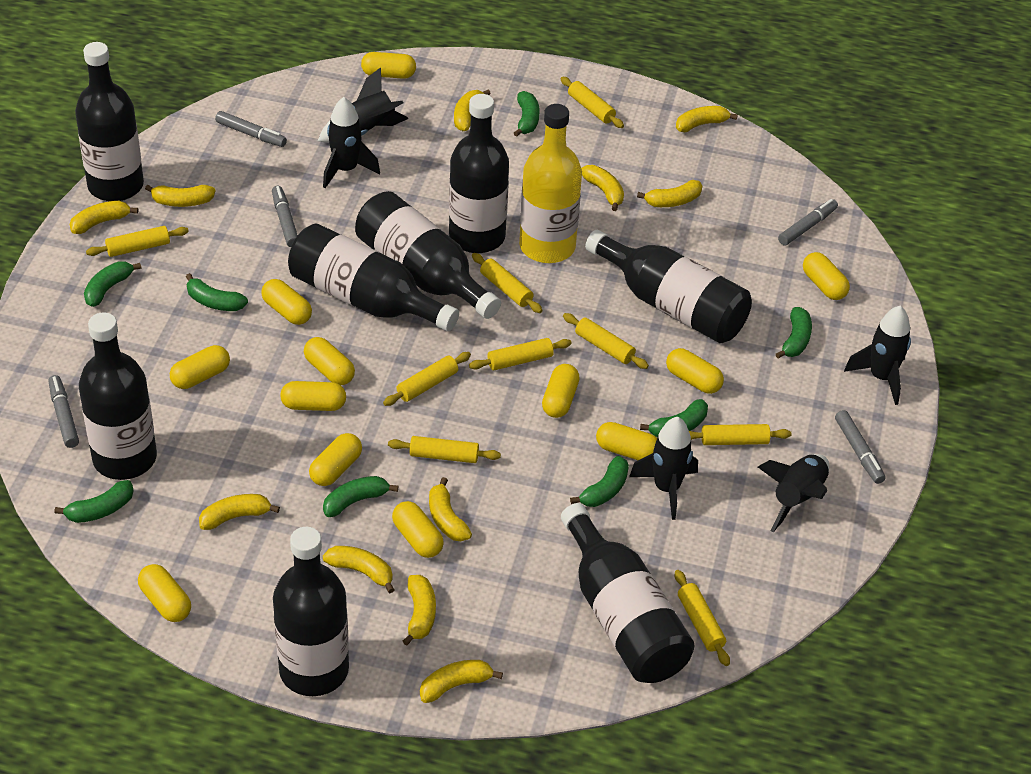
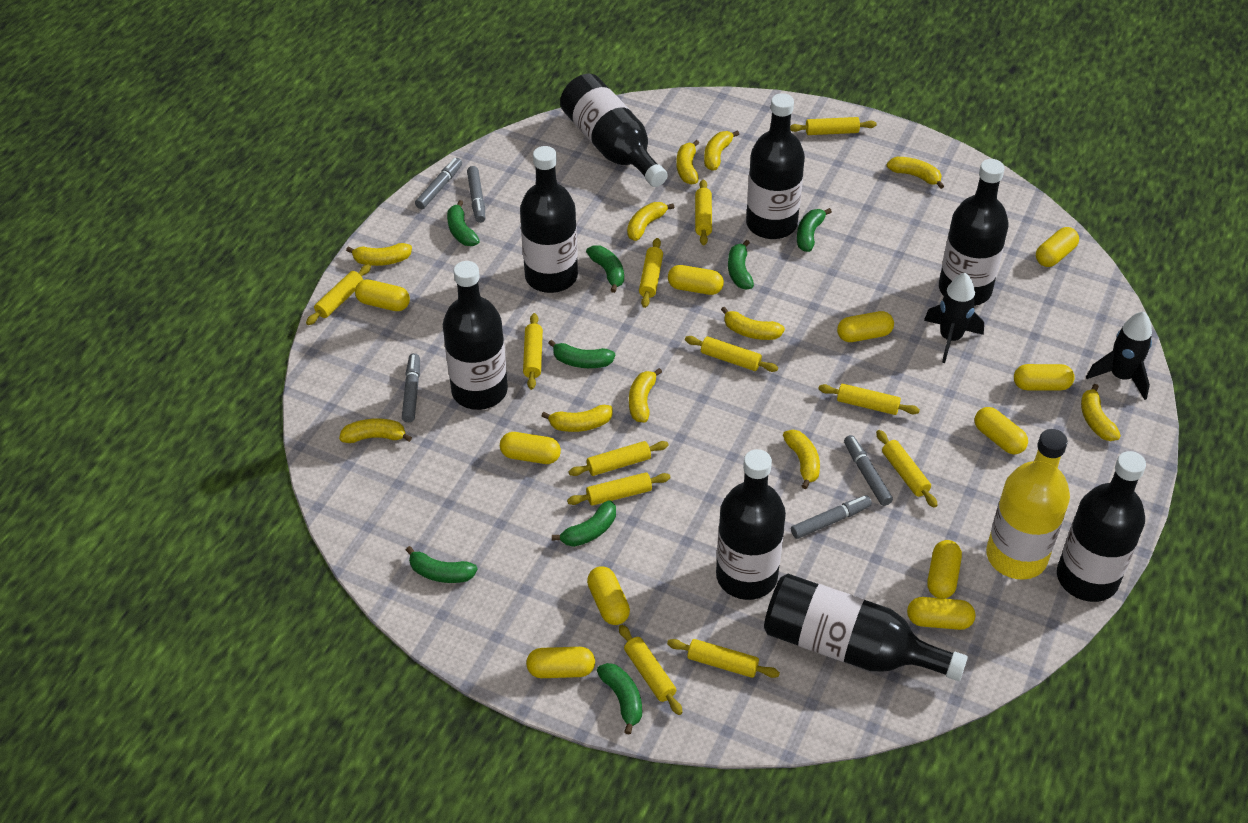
black rocket: 5 -> 2
yellow capsule: 12 -> 11
yellow rolling pin: 9 -> 12

